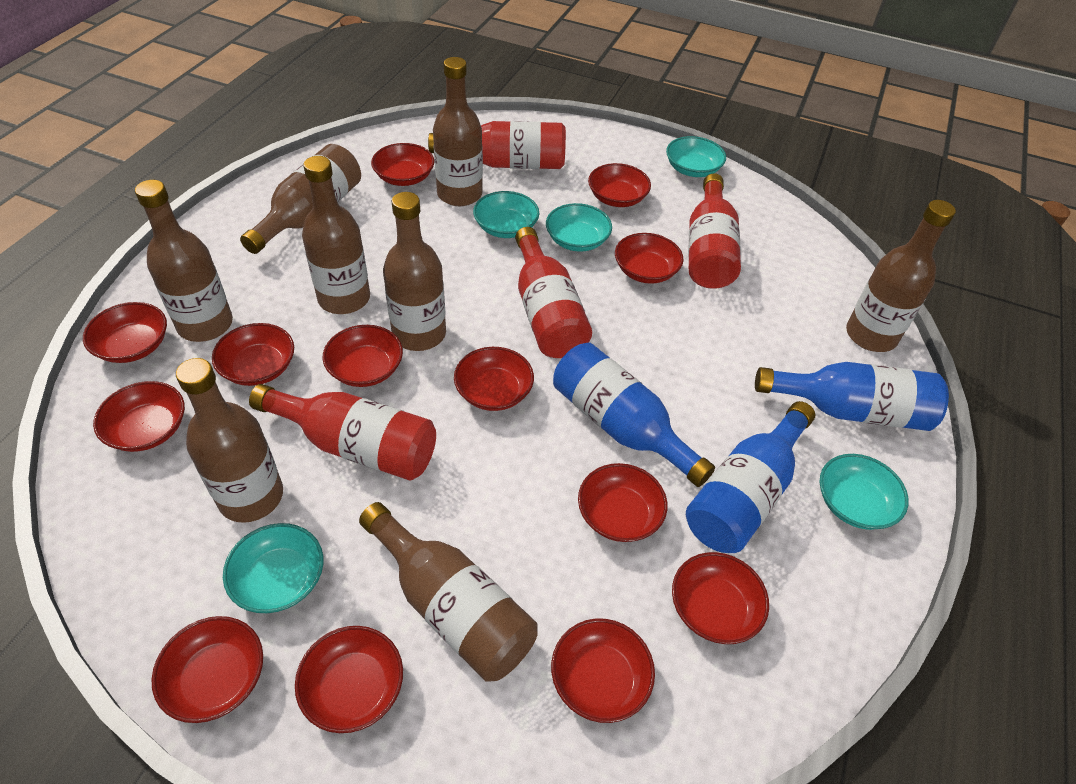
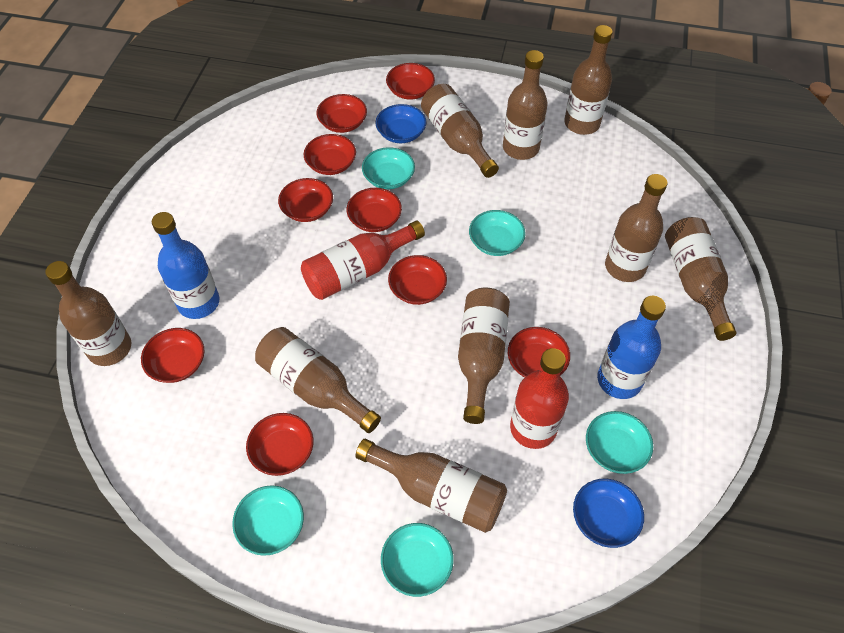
blue bottle: 3 -> 2
blue bowl: 0 -> 2
brown bottle: 8 -> 9
red bottle: 4 -> 2
red bowl: 13 -> 9

